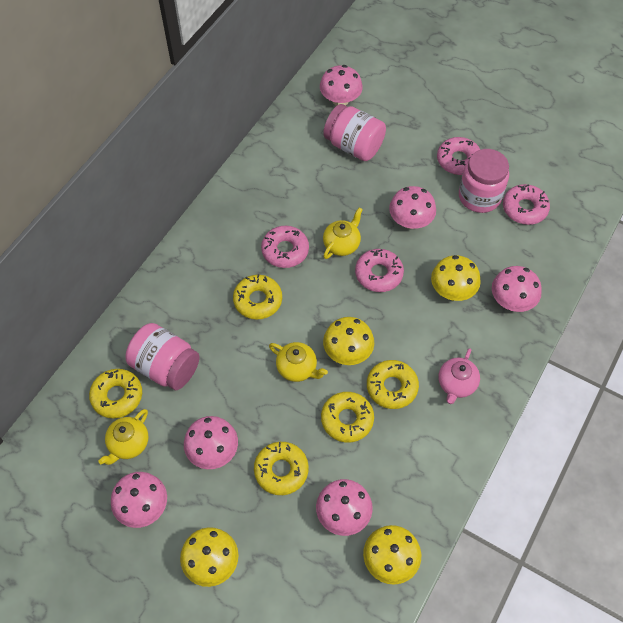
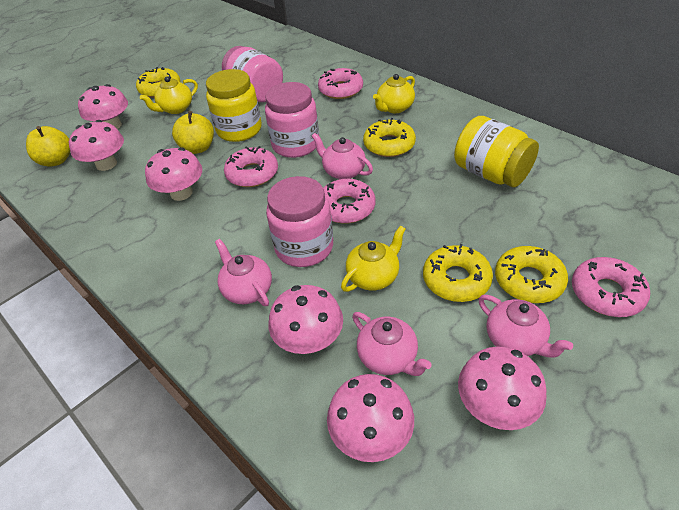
pink teapot: 1 -> 4
yellow apple: 0 -> 2
yellow donut: 5 -> 4
yellow jar: 0 -> 2
yellow mushroom: 4 -> 0

